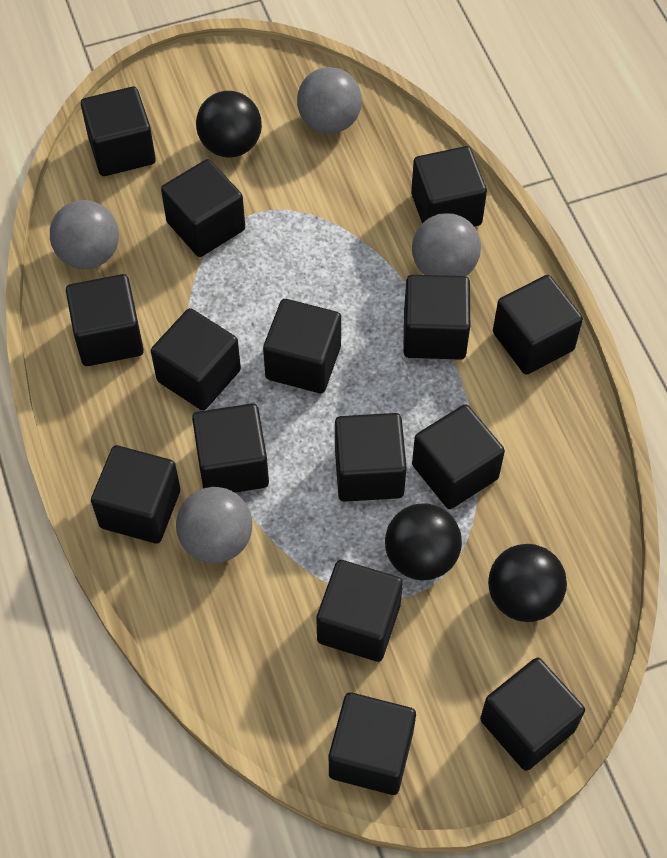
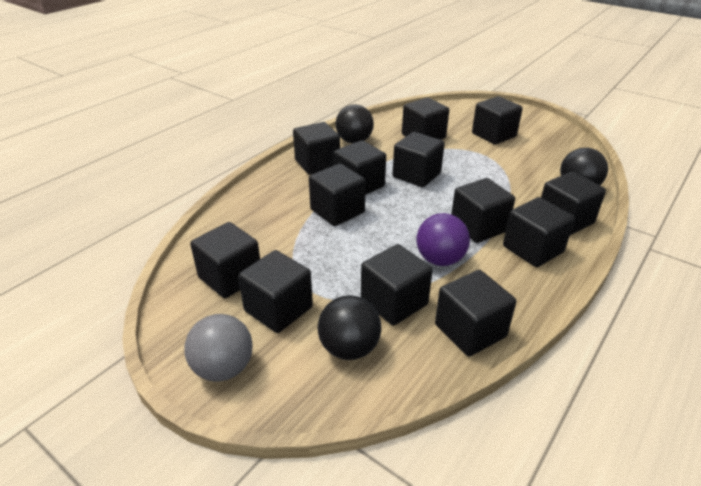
black cube: 15 -> 13
grey ball: 4 -> 1
purple ball: 0 -> 1

